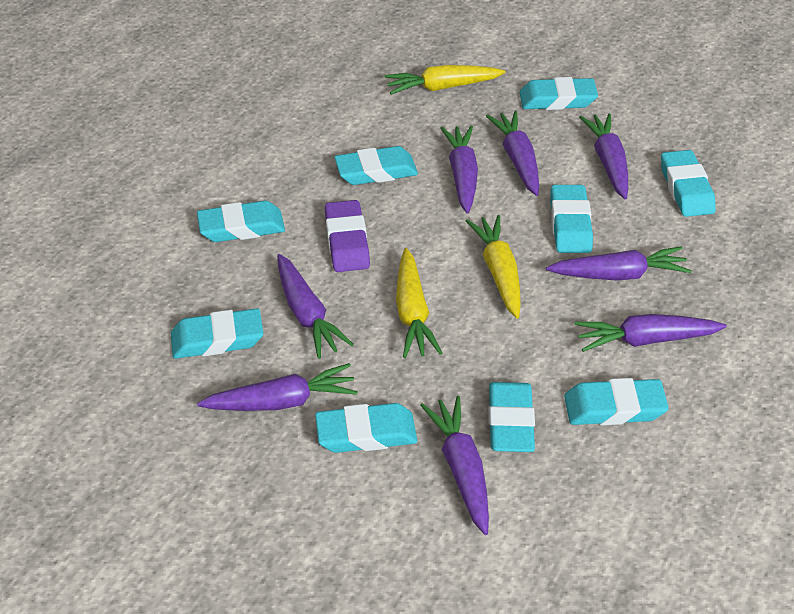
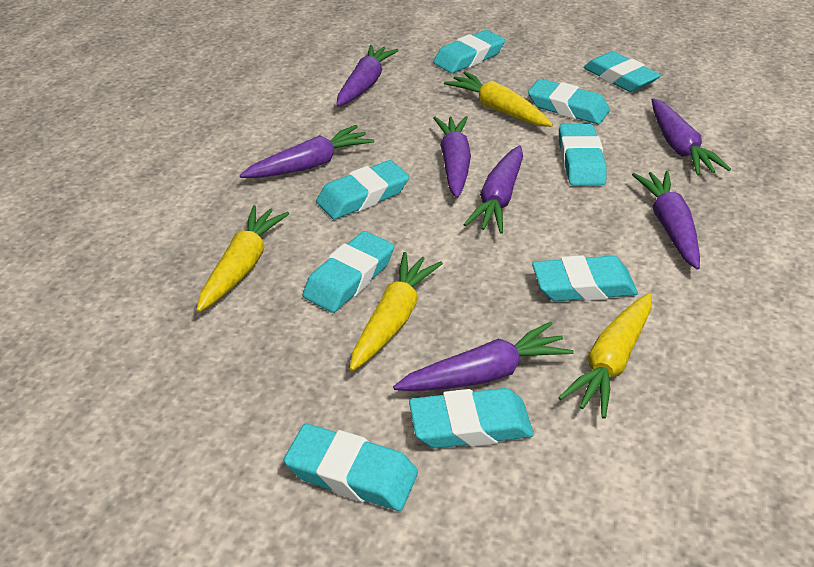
purple carrot: 8 -> 7
purple eraser: 1 -> 0
yellow carrot: 3 -> 4

